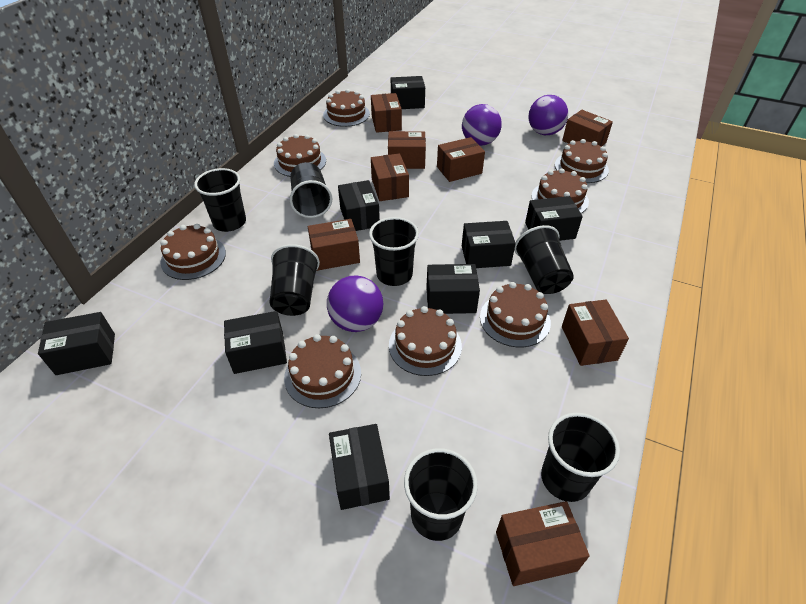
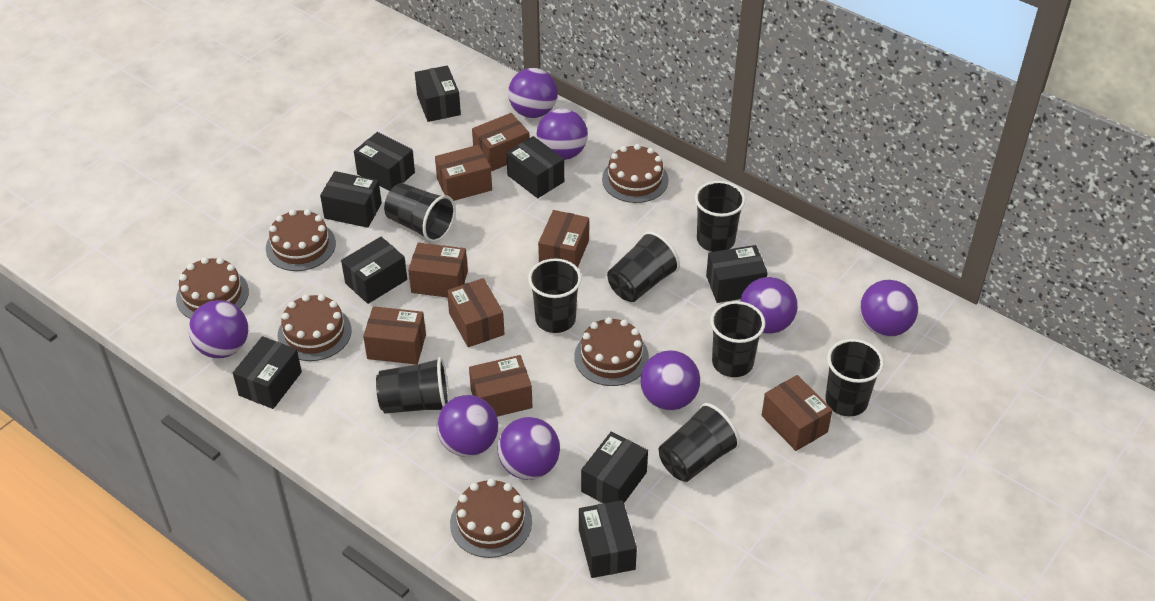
black box: 8 -> 9
black cup: 7 -> 8
brown cake: 8 -> 6
purple ball: 3 -> 8

